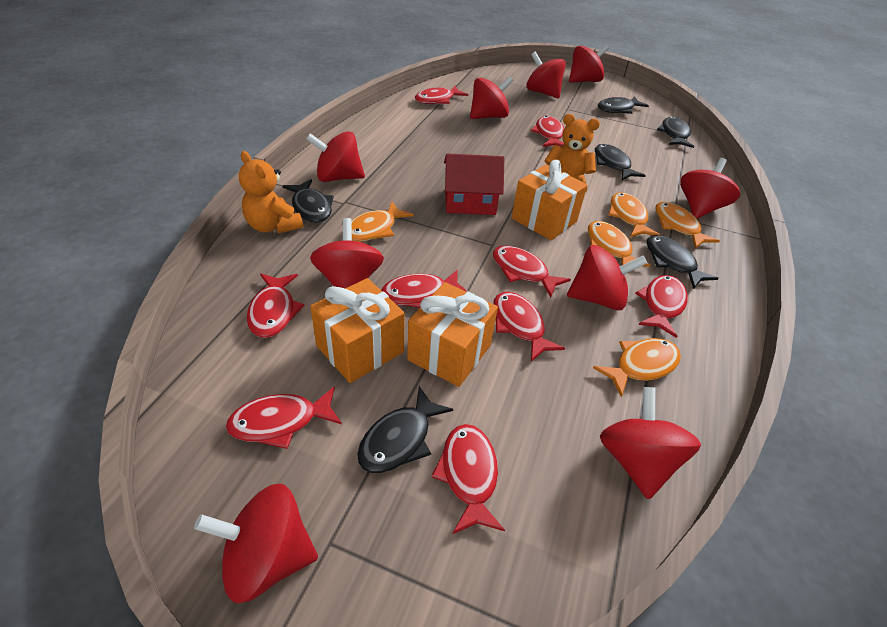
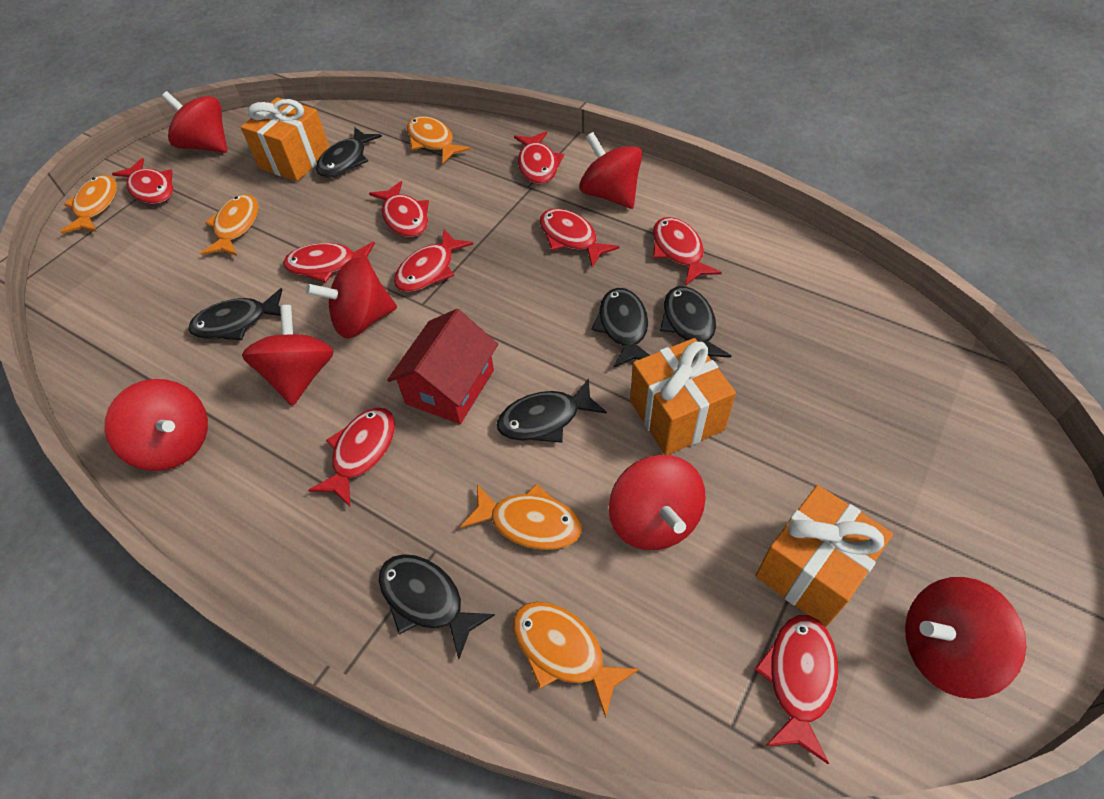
orange teddy bear: 2 -> 0
red spinning top: 9 -> 7

